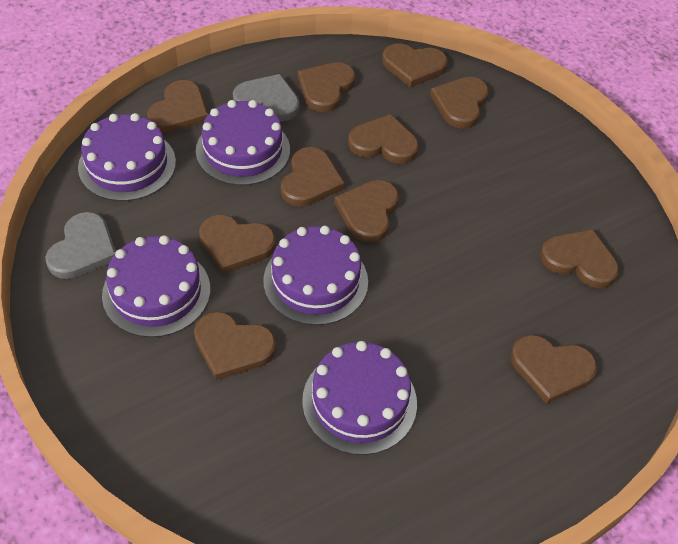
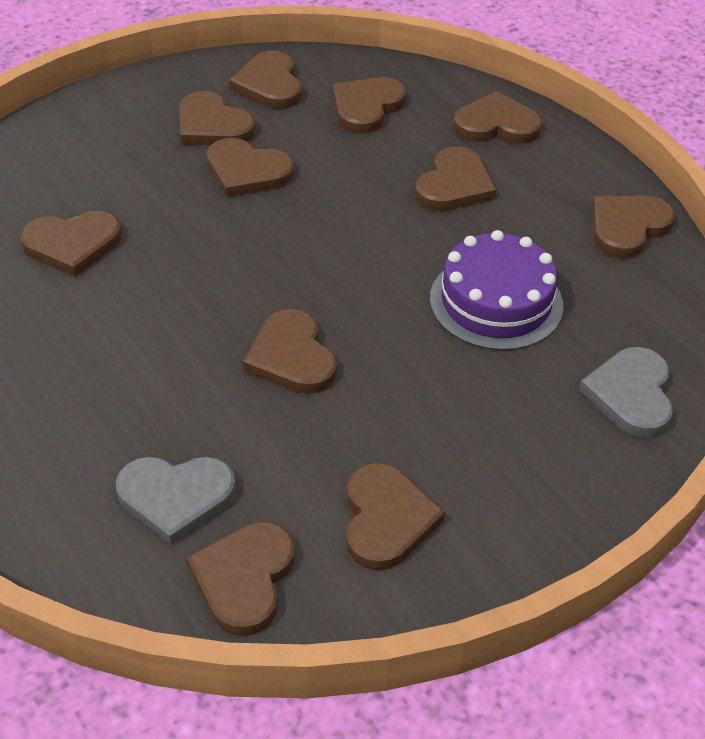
purple cake: 5 -> 1

